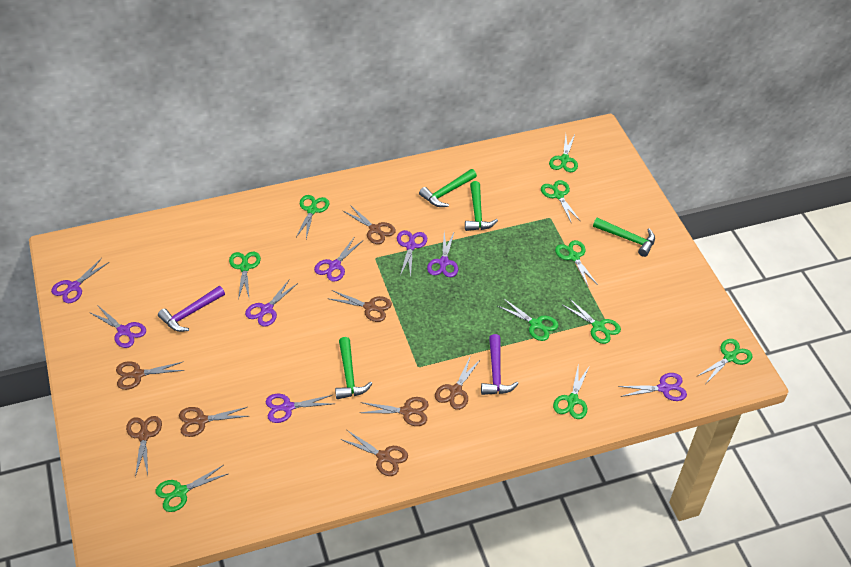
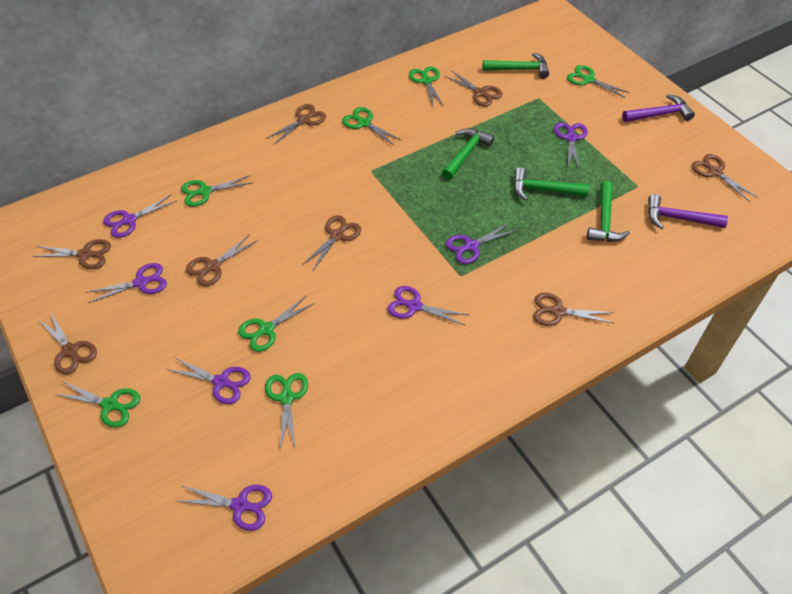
green scissors: 10 -> 7
purple scissors: 8 -> 7

